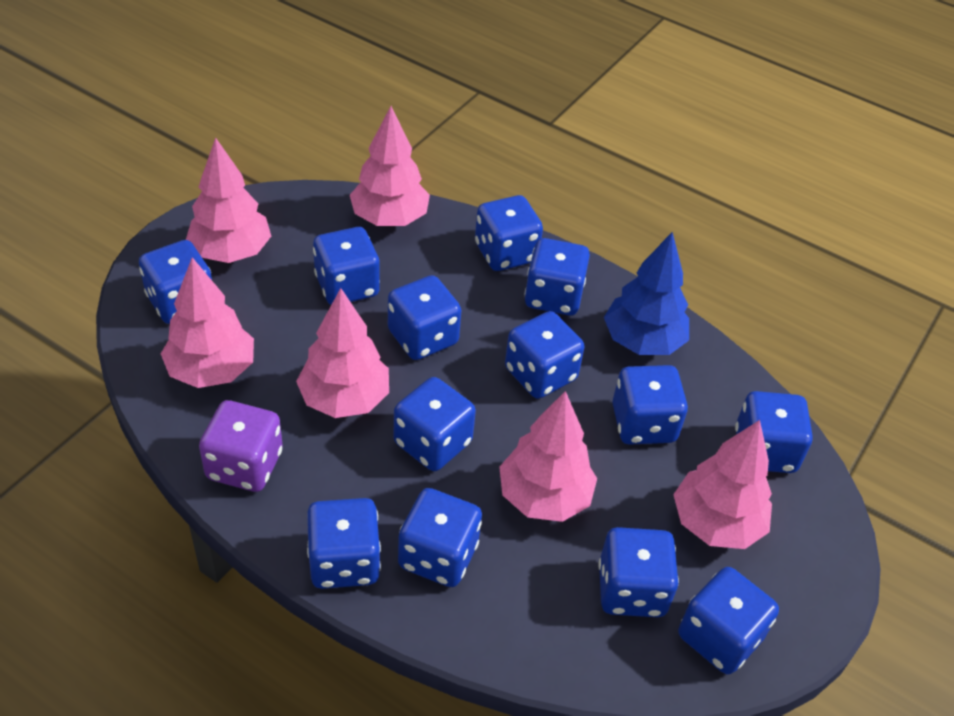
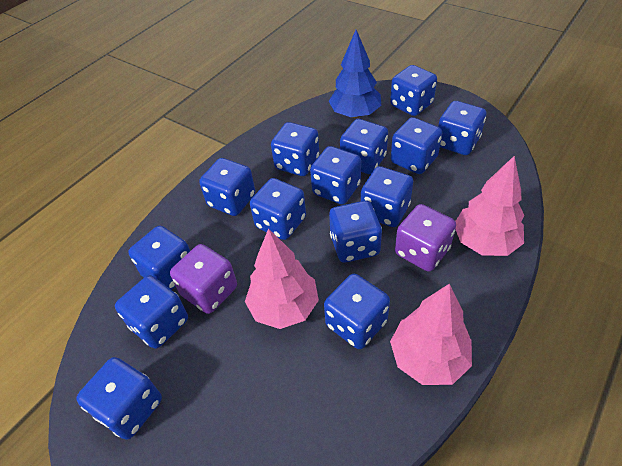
blue dice: 13 -> 14
pink tree: 6 -> 3
purple dice: 1 -> 2

